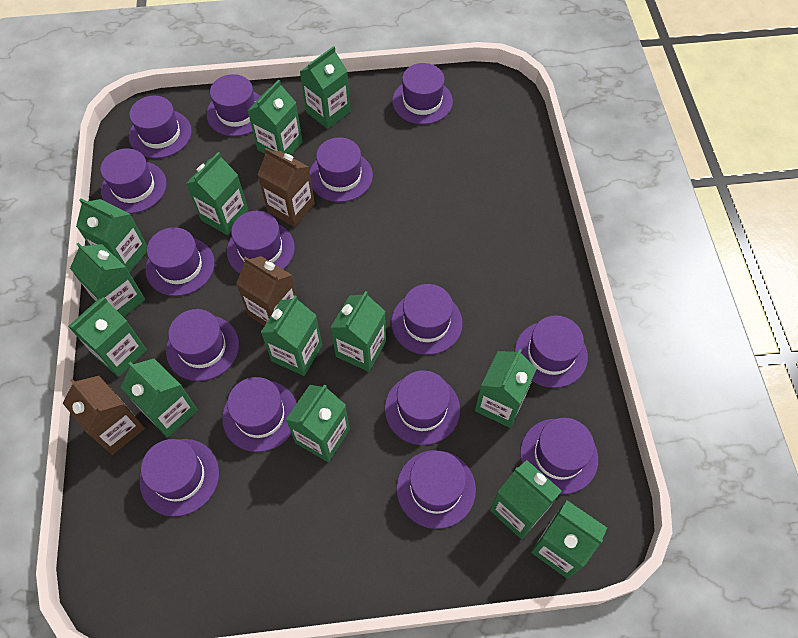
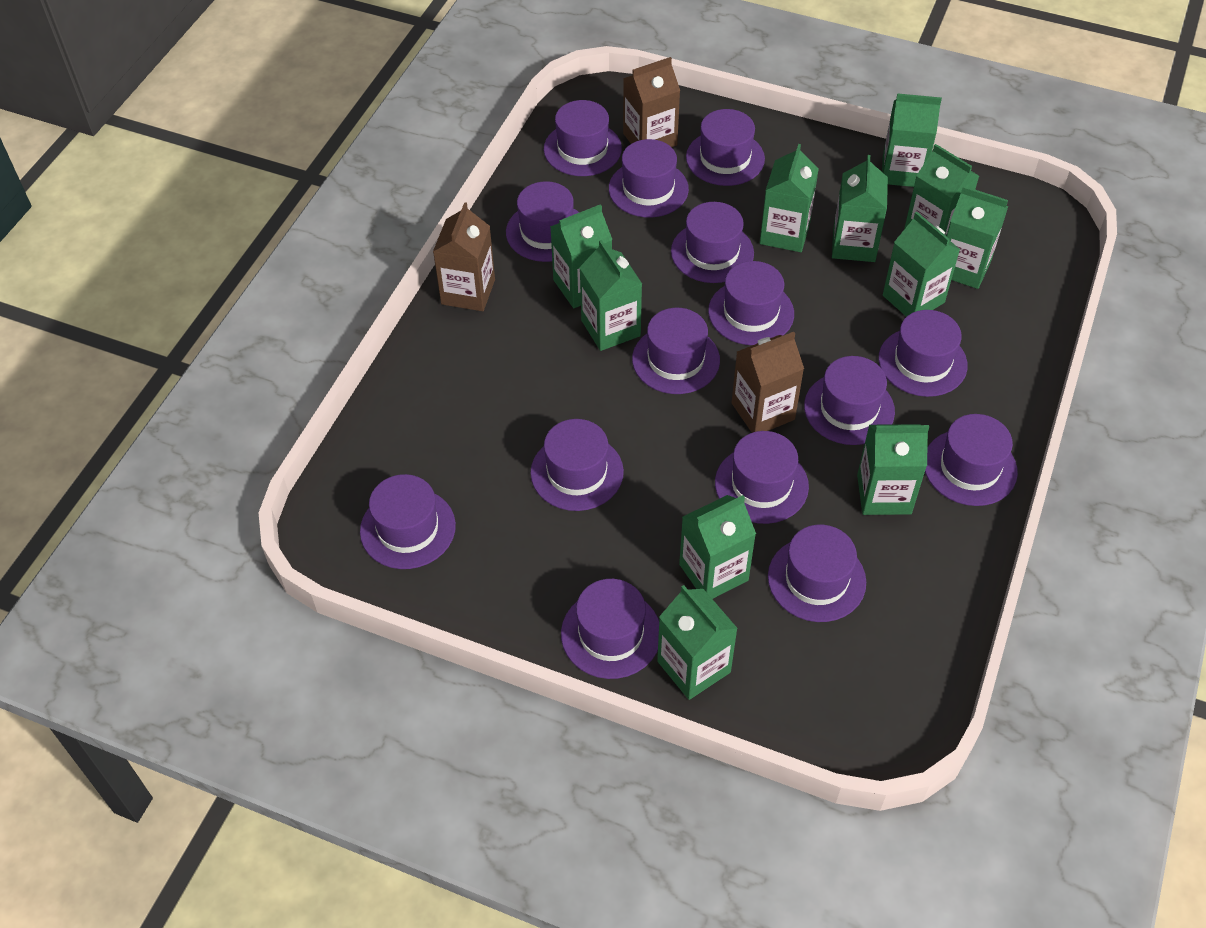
green carton: 13 -> 11

